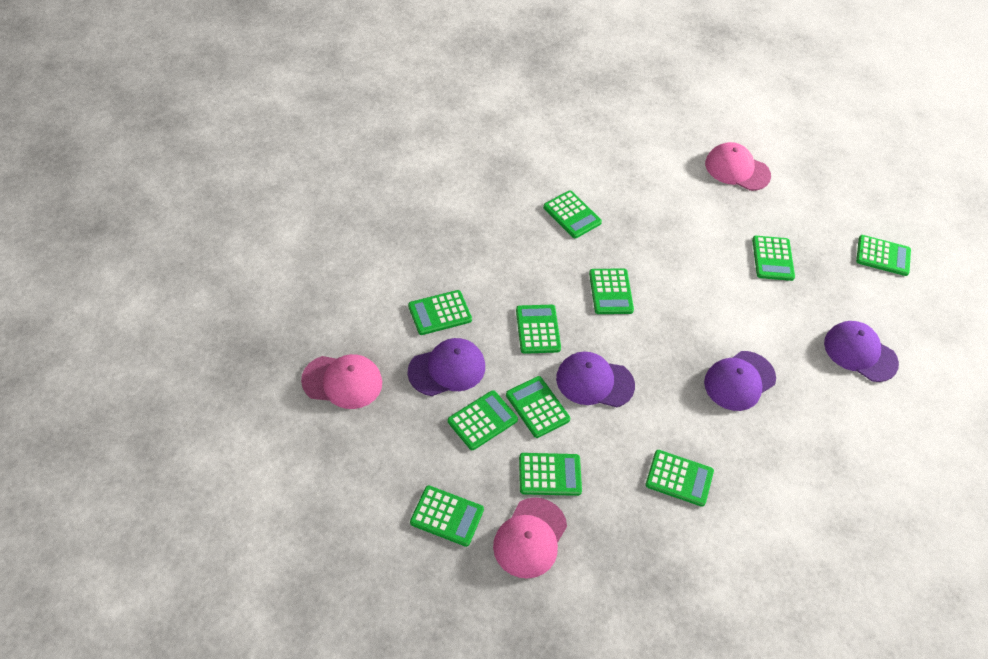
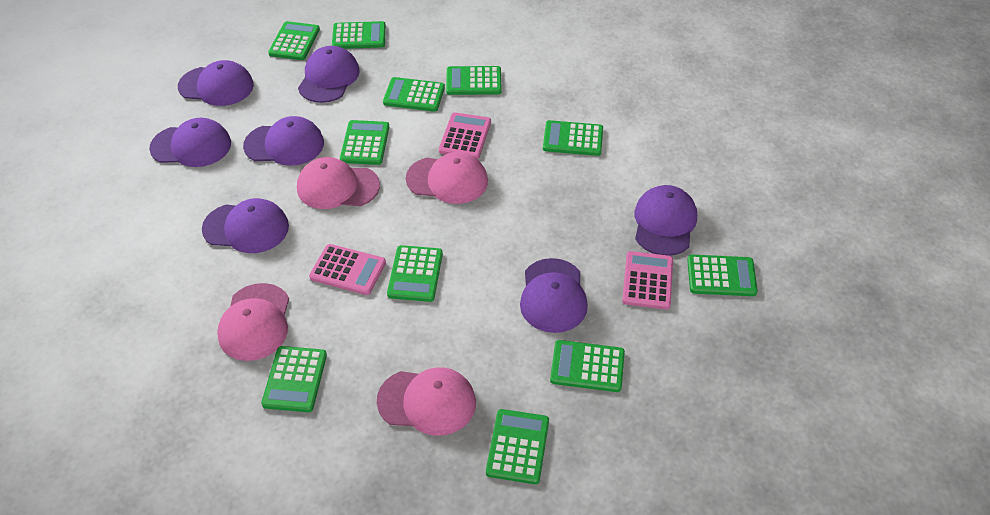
pink calculator: 0 -> 3
pink cap: 3 -> 4
purple cap: 4 -> 7

